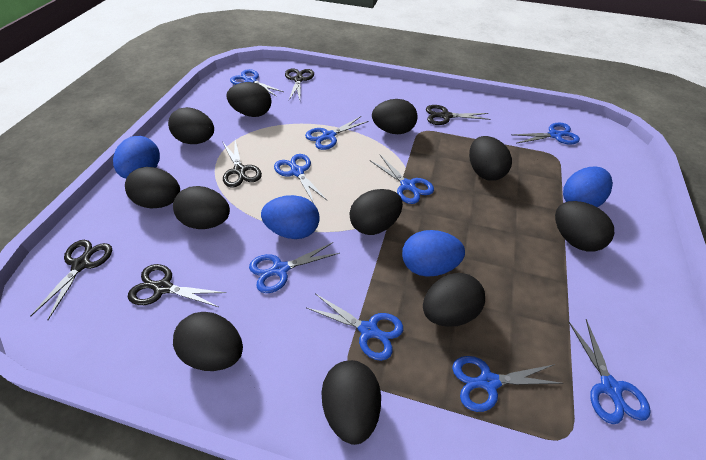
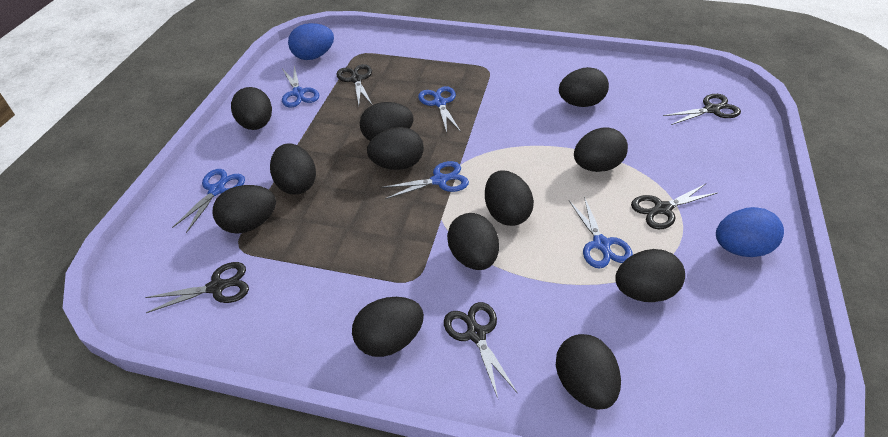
black egg: 11 -> 12
blue egg: 4 -> 2
blue scissors: 9 -> 5

